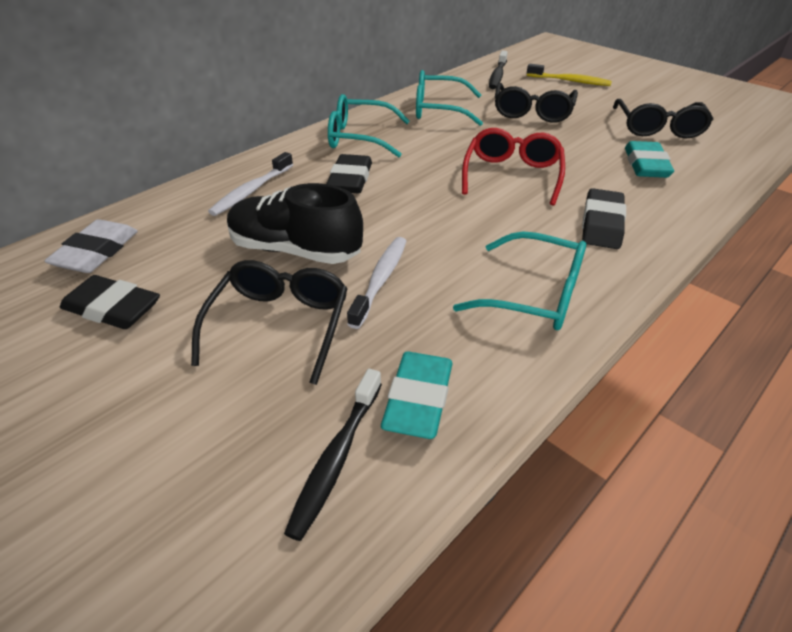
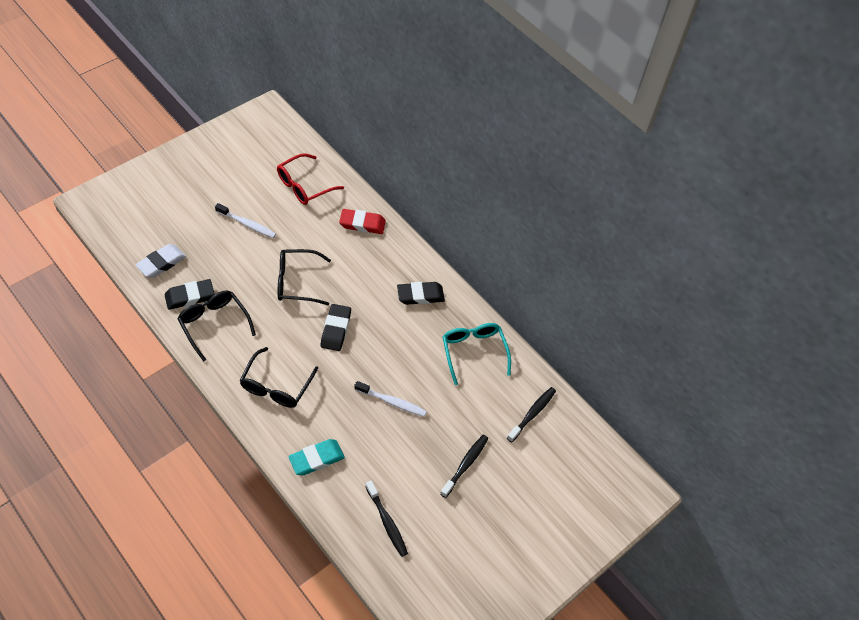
black shoe: 1 -> 0
black toothbrush: 2 -> 3
red eraser: 0 -> 1
turquoise eraser: 2 -> 1
turquoise glasses: 3 -> 1
yellow toothbrush: 1 -> 0

